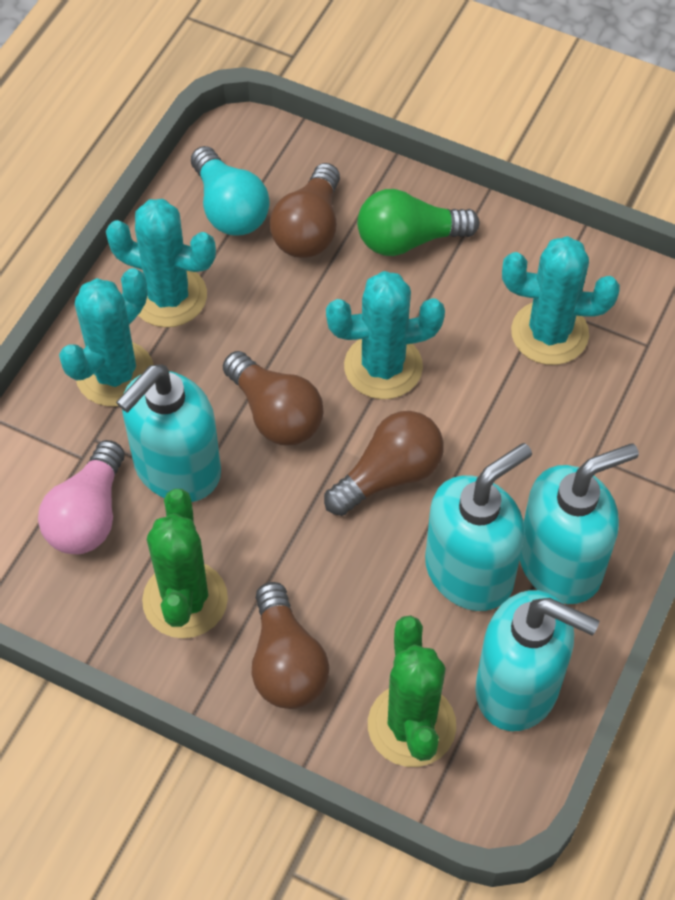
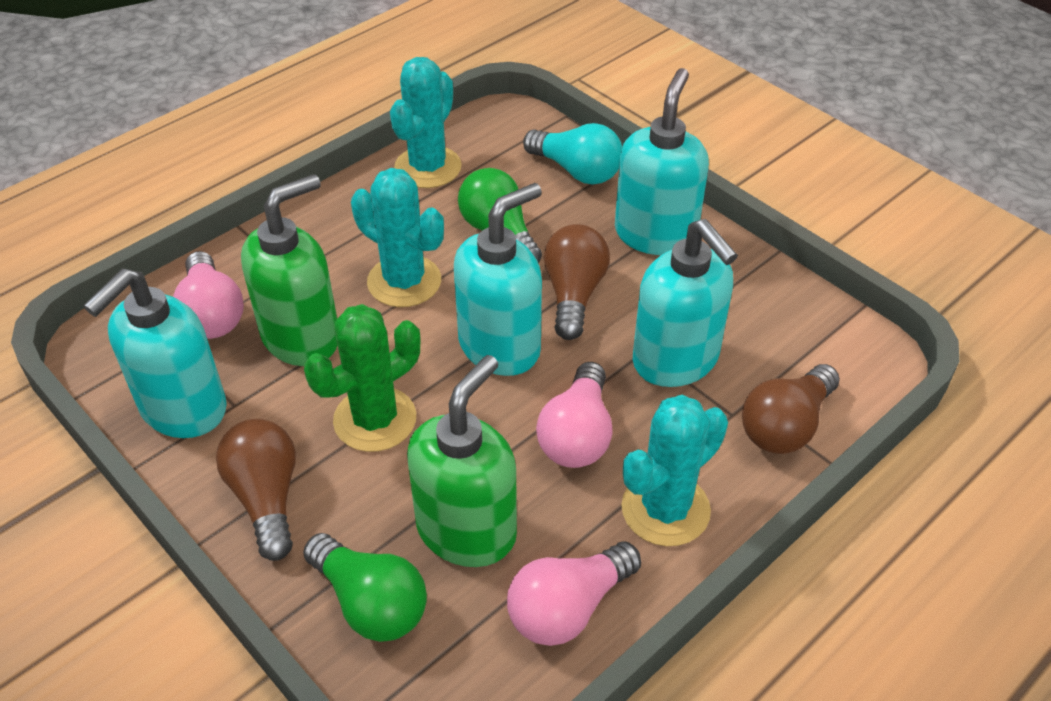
brown light bulb: 4 -> 3
green cactus: 2 -> 1
green light bulb: 1 -> 2
green soap dispenser: 0 -> 2
pink light bulb: 1 -> 3
turquoise cactus: 4 -> 3

